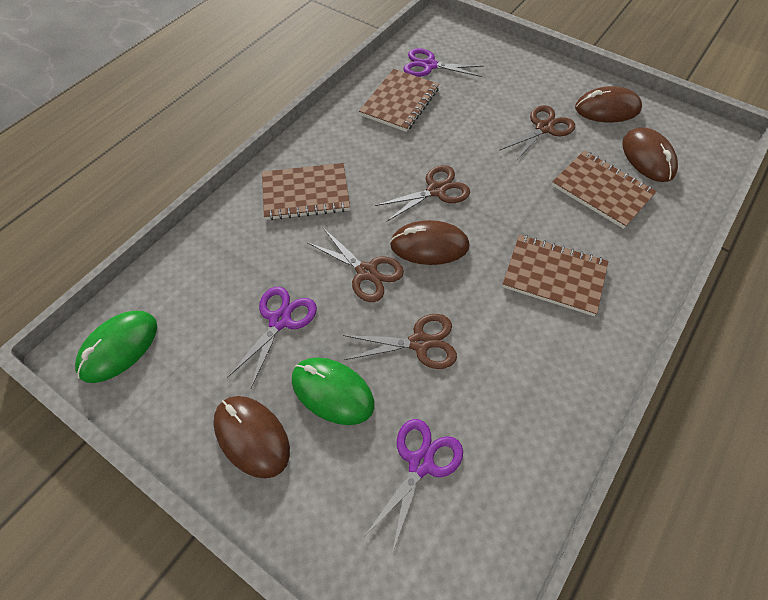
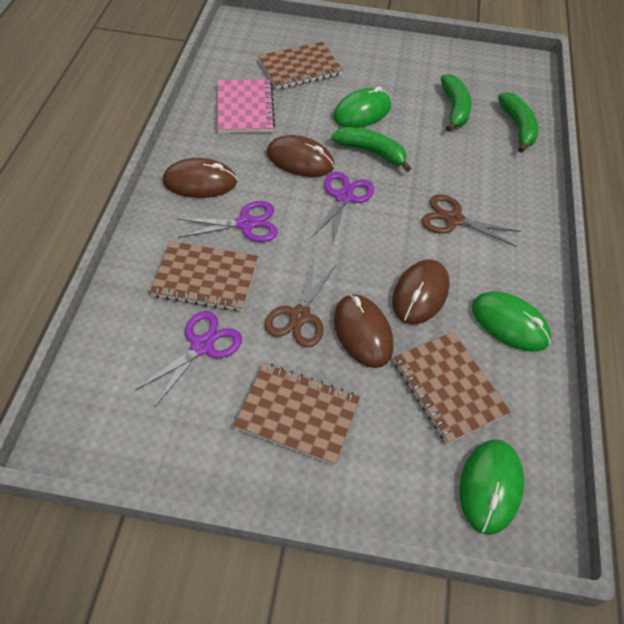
brown scissors: 4 -> 2
green banana: 0 -> 3
green mouse: 2 -> 3
pink notebook: 0 -> 1

